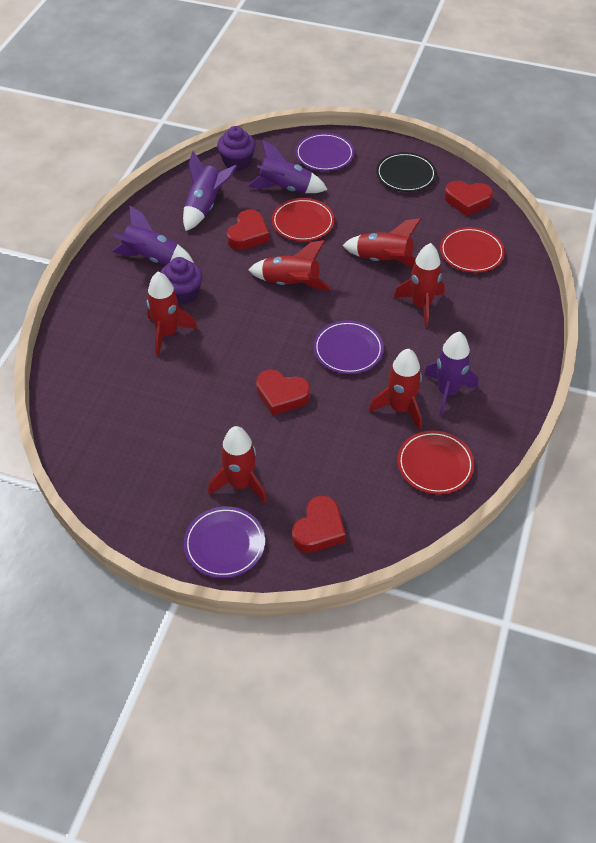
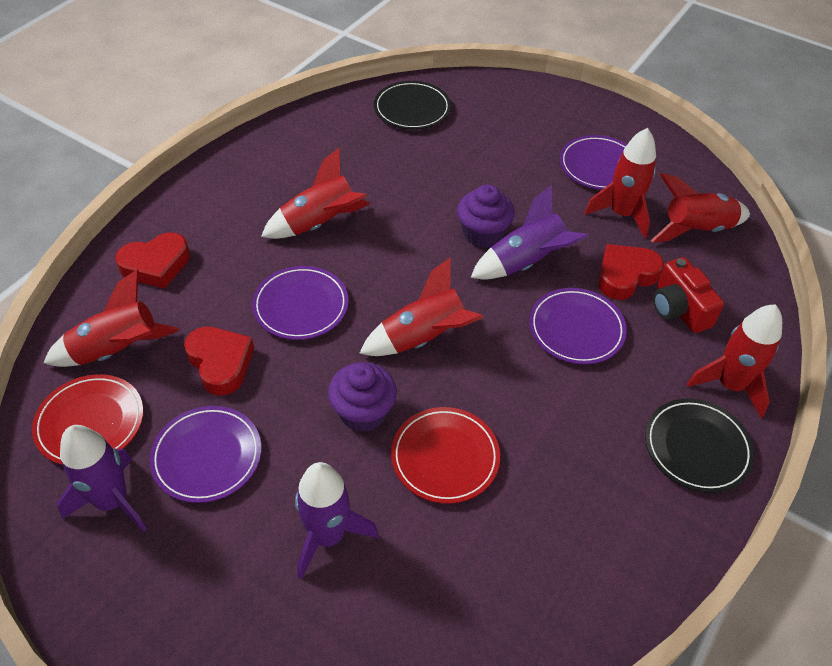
black plate: 1 -> 2
purple plate: 3 -> 4
purple rocket: 4 -> 3
red camera: 0 -> 1
red heart: 4 -> 3
red plate: 3 -> 2

